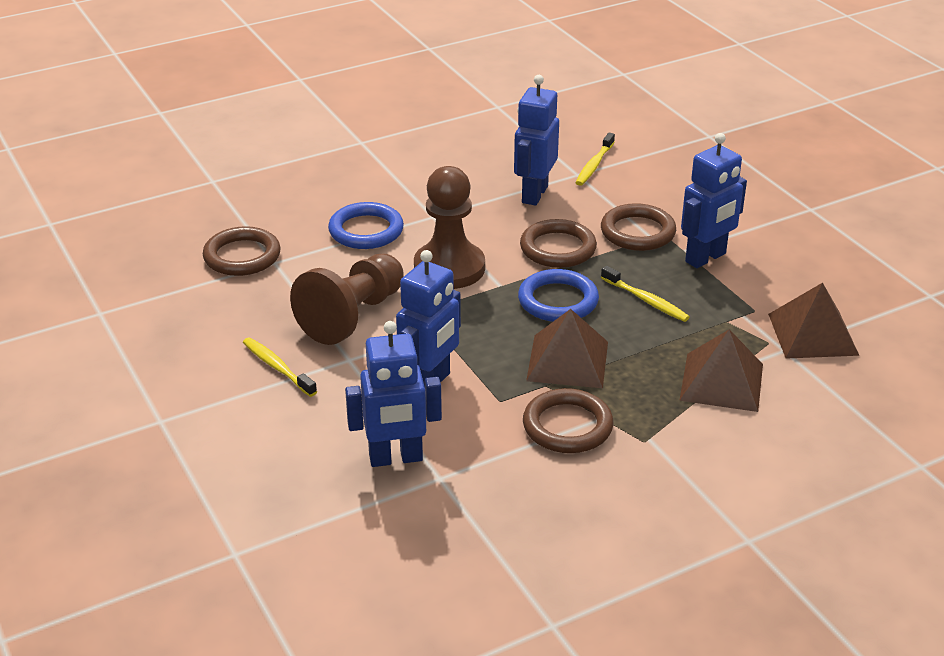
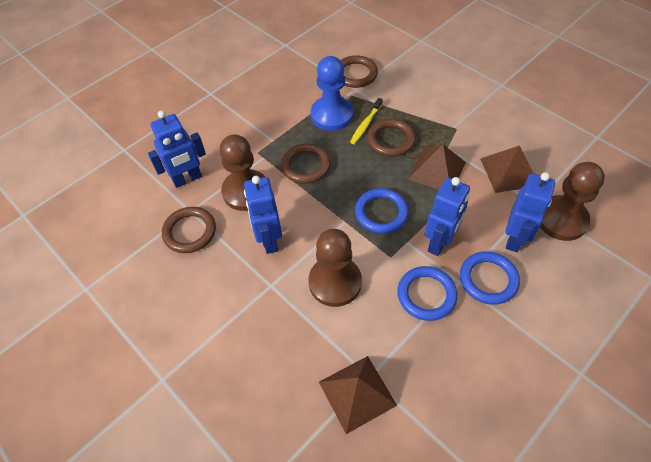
blue pawn: 0 -> 1
blue ring: 2 -> 3
brown pawn: 2 -> 3
yellow toothbrush: 3 -> 1

